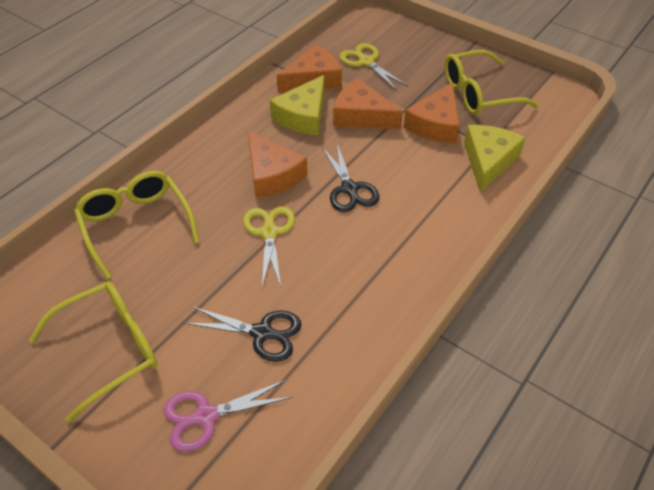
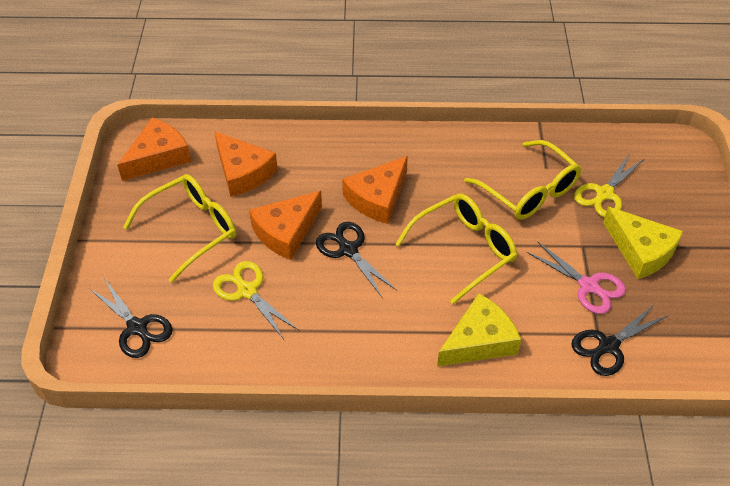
black scissors: 2 -> 3

